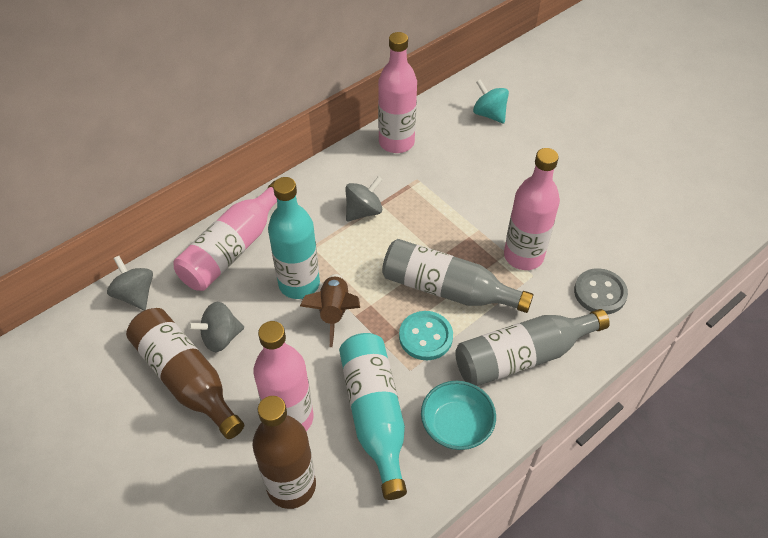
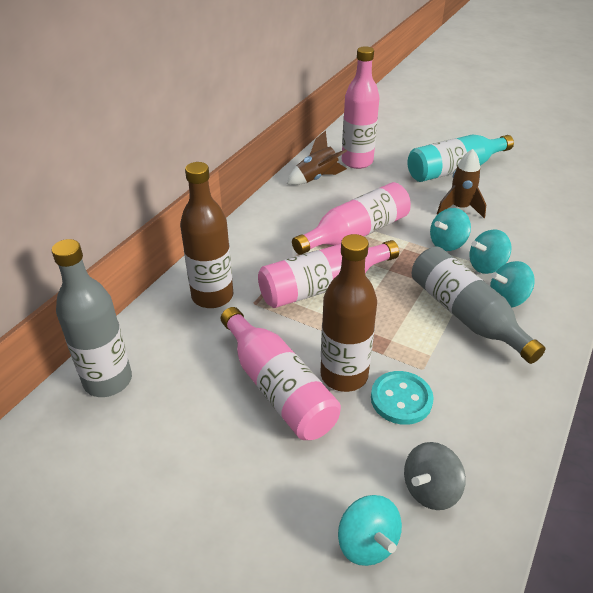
brown rocket: 1 -> 2
grey button: 1 -> 0
grey spinning top: 3 -> 1
turquoise bottle: 2 -> 1
turquoise bowl: 1 -> 0
turquoise spinning top: 1 -> 4

